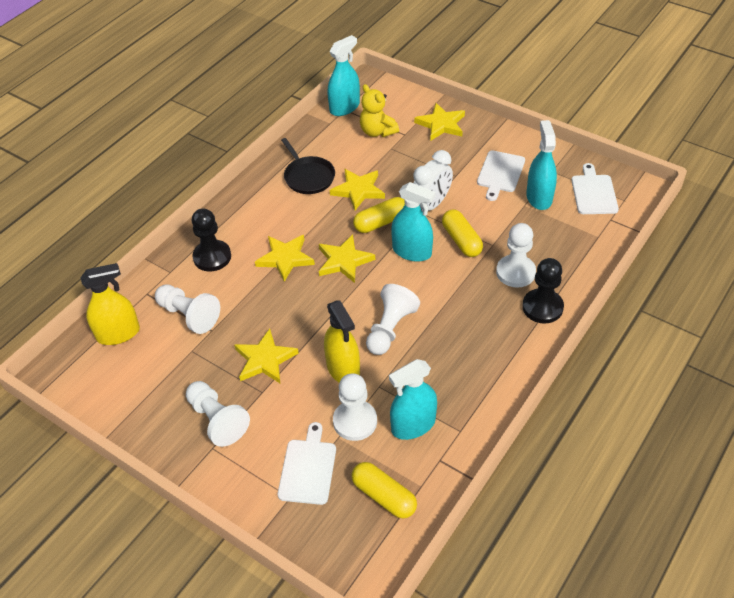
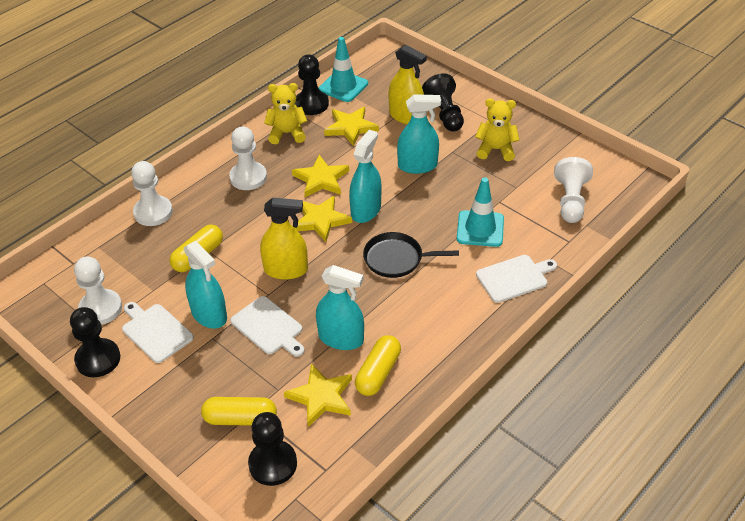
black pawn: 2 -> 4
turquoise traffic cone: 0 -> 2
white clock: 1 -> 0
white pawn: 5 -> 4
yellow star: 5 -> 4
yellow teddy bear: 1 -> 2

